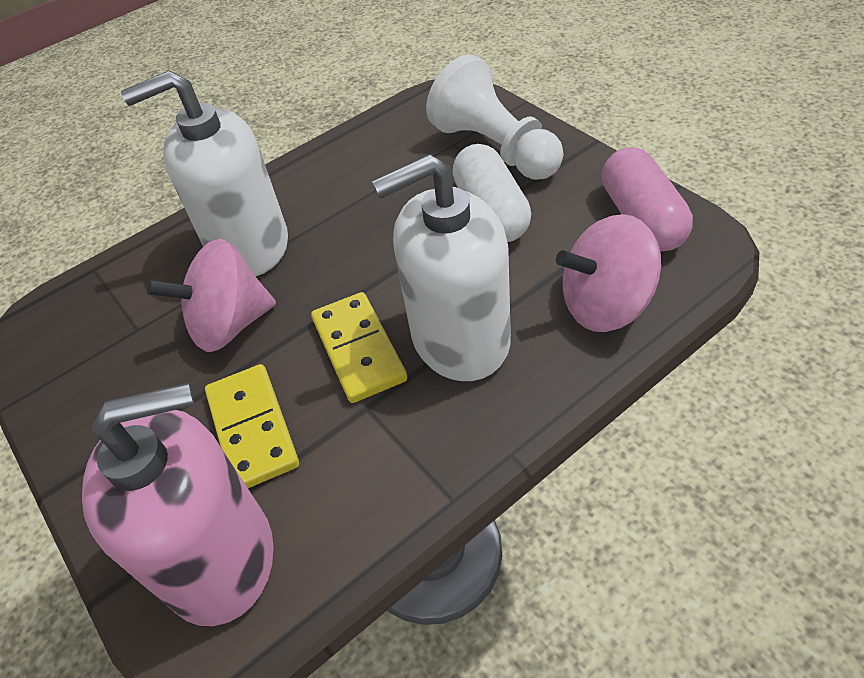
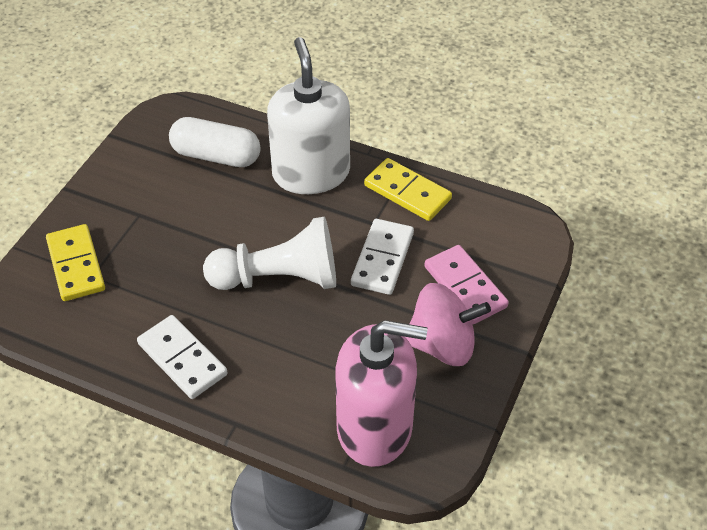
pink capsule: 1 -> 0
pink domino: 0 -> 1
pink spinning top: 2 -> 1
white domino: 0 -> 2
white soap dispenser: 2 -> 1

